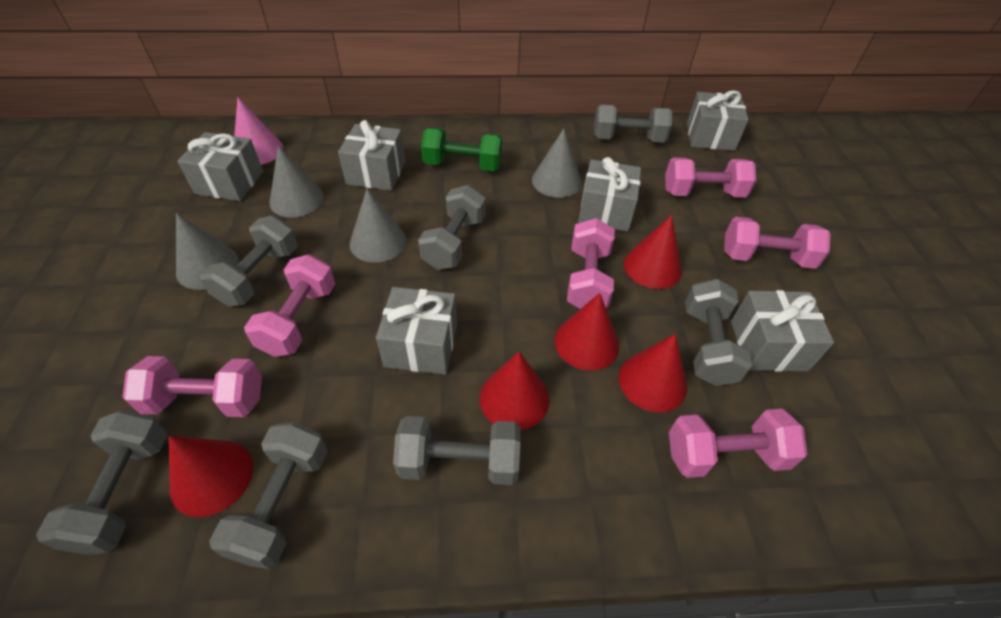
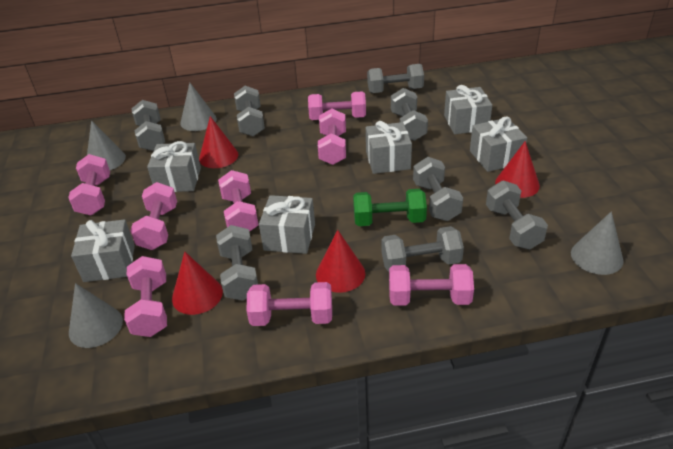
grey dumbbell: 7 -> 8
pink cone: 1 -> 0
pink dumbbell: 6 -> 8
red cone: 5 -> 4

